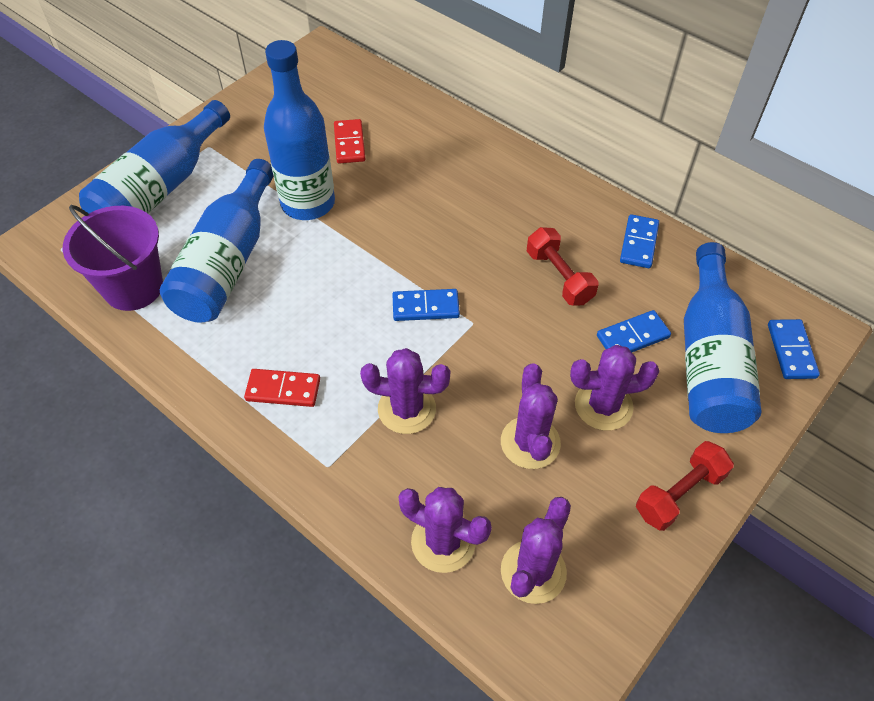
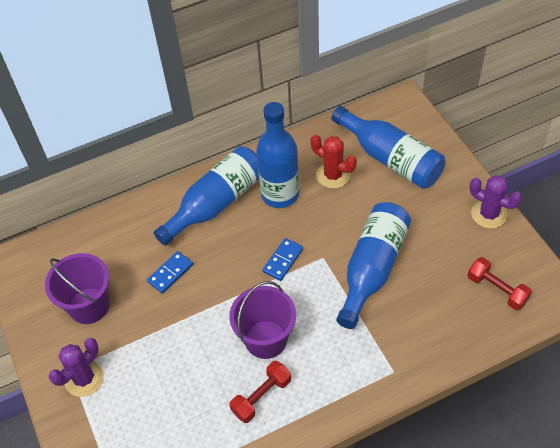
blue domino: 4 -> 2
purple bucket: 1 -> 2
purple cactus: 5 -> 2
red cactus: 0 -> 1
red domino: 2 -> 0

